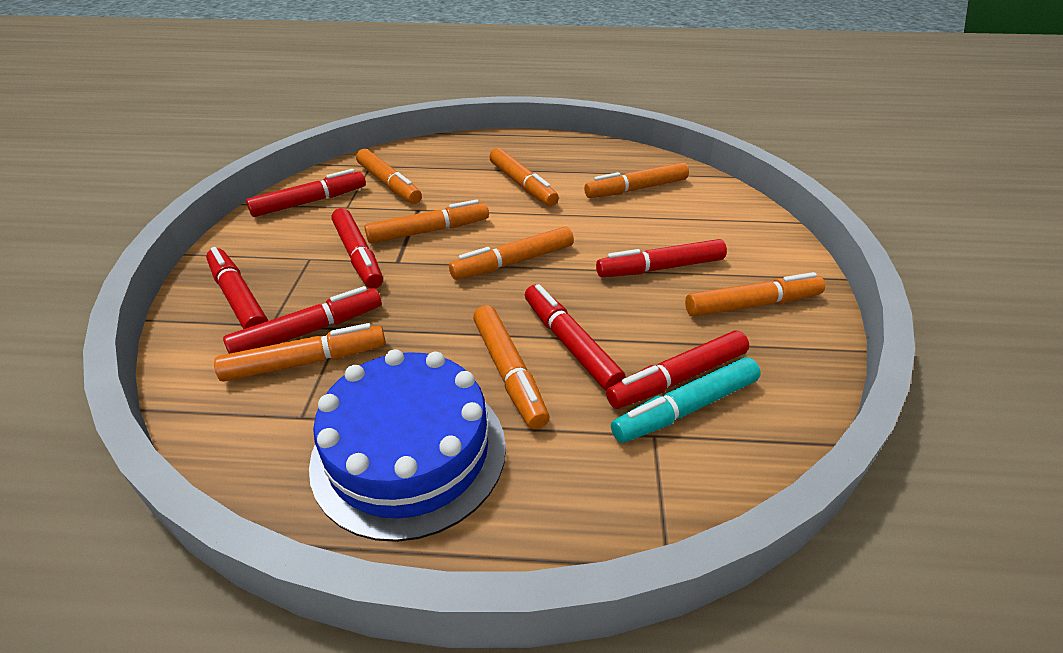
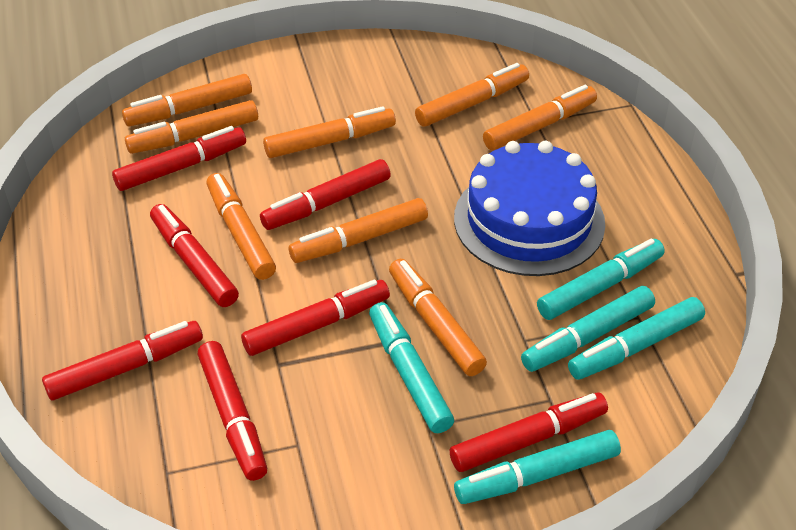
turquoise marker: 1 -> 5

